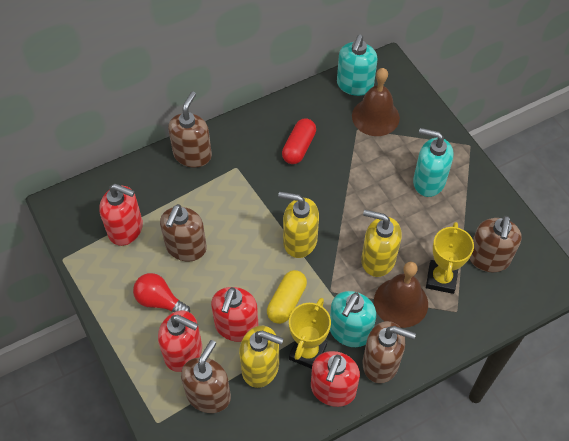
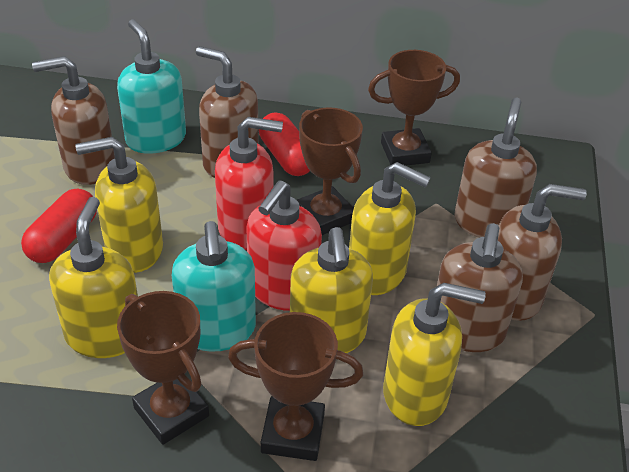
brown bell: 2 -> 0
brown trophy: 0 -> 4
red capsule: 1 -> 2
red light bulb: 1 -> 0
red soap dispenser: 4 -> 2
turquoise soap dispenser: 3 -> 2
yellow capsule: 1 -> 0
yellow soap dispenser: 3 -> 5
yellow trophy: 2 -> 0

